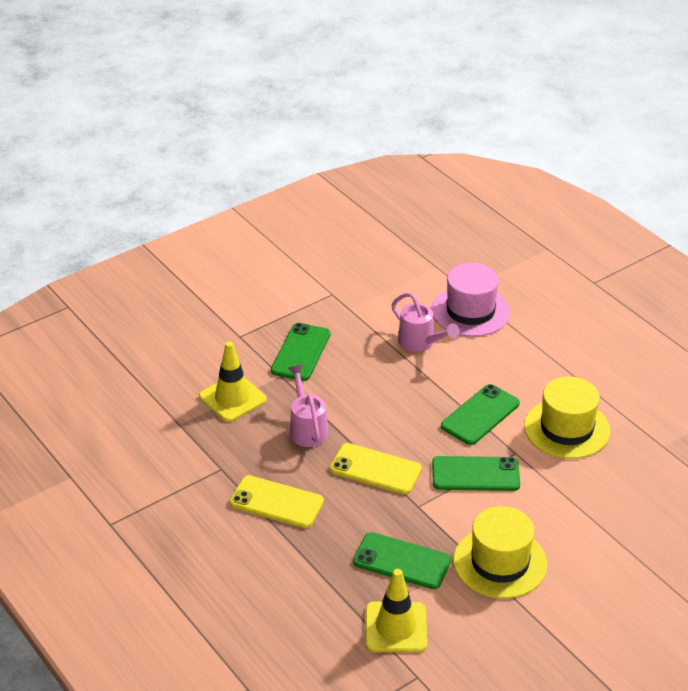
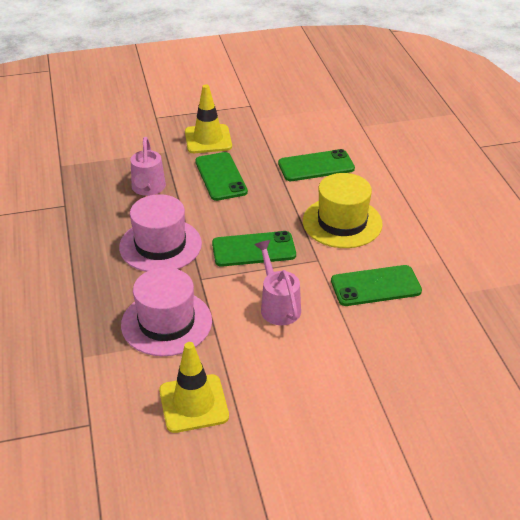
pink hat: 1 -> 2
yellow hat: 2 -> 1
yellow phone: 2 -> 0

